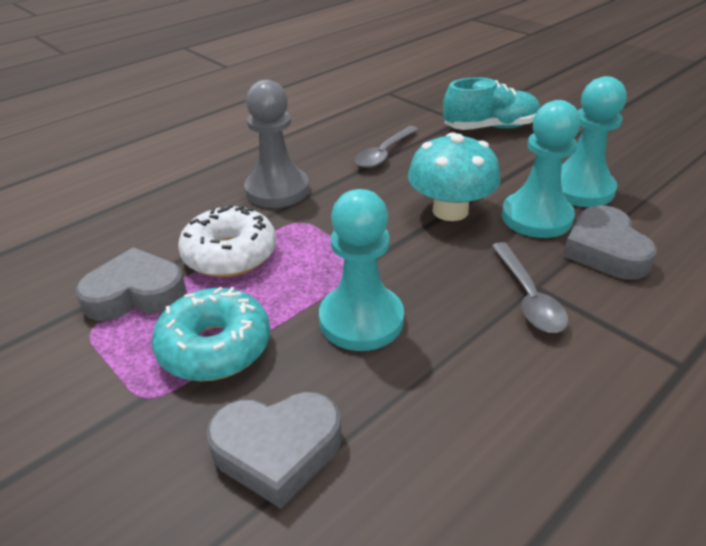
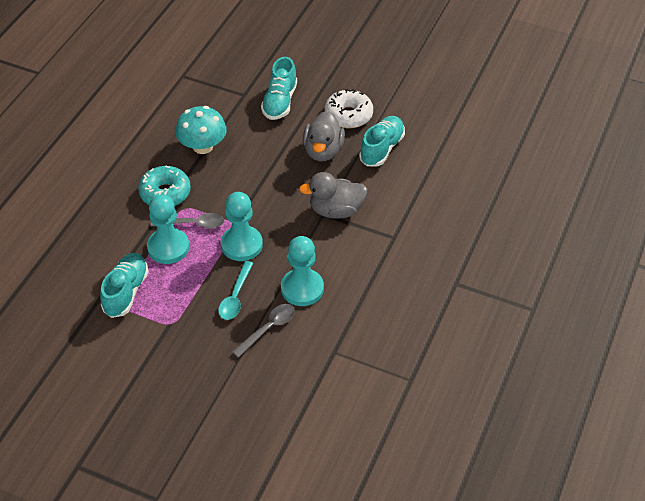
grey duck: 0 -> 2
grey heart: 3 -> 0
grey pawn: 1 -> 0
turquoise shoe: 1 -> 3
turquoise spoon: 0 -> 1

